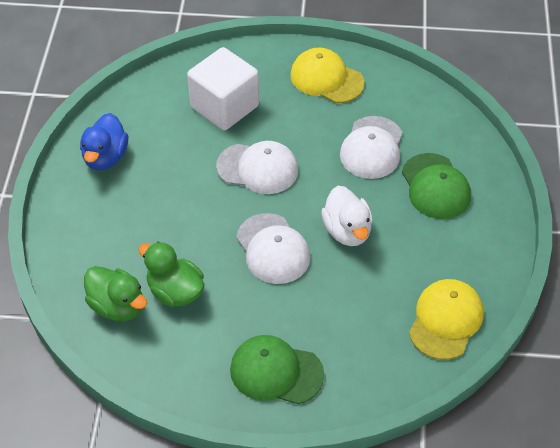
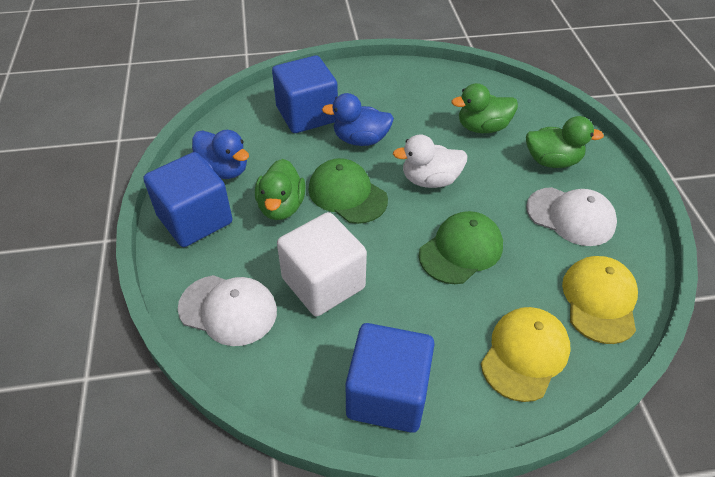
blue cube: 0 -> 3
blue duck: 1 -> 2
green duck: 2 -> 3
white cap: 3 -> 2

